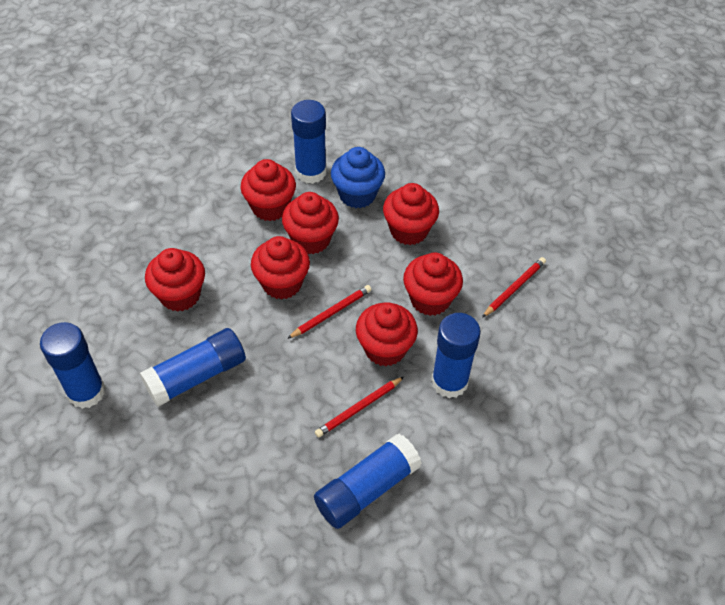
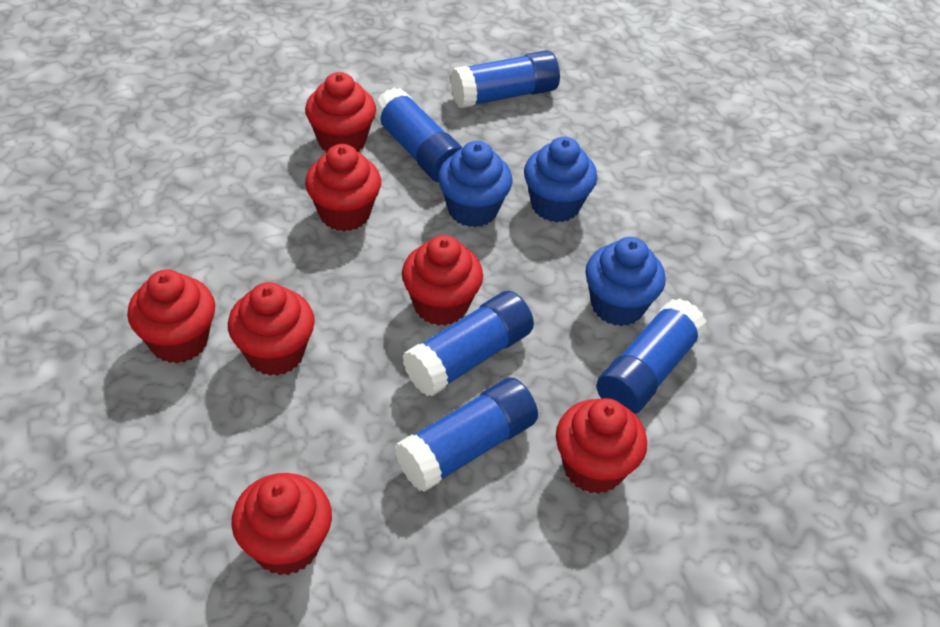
blue cupcake: 1 -> 3
red pencil: 3 -> 0

